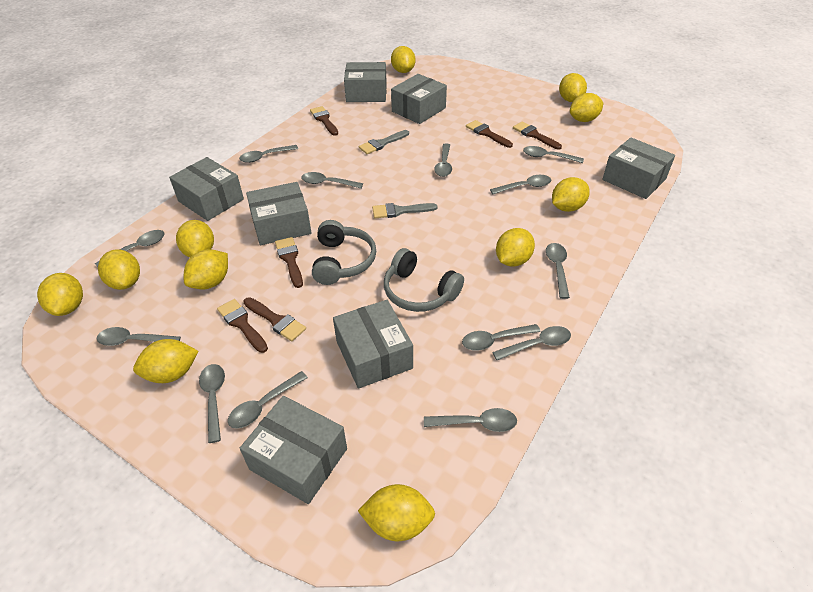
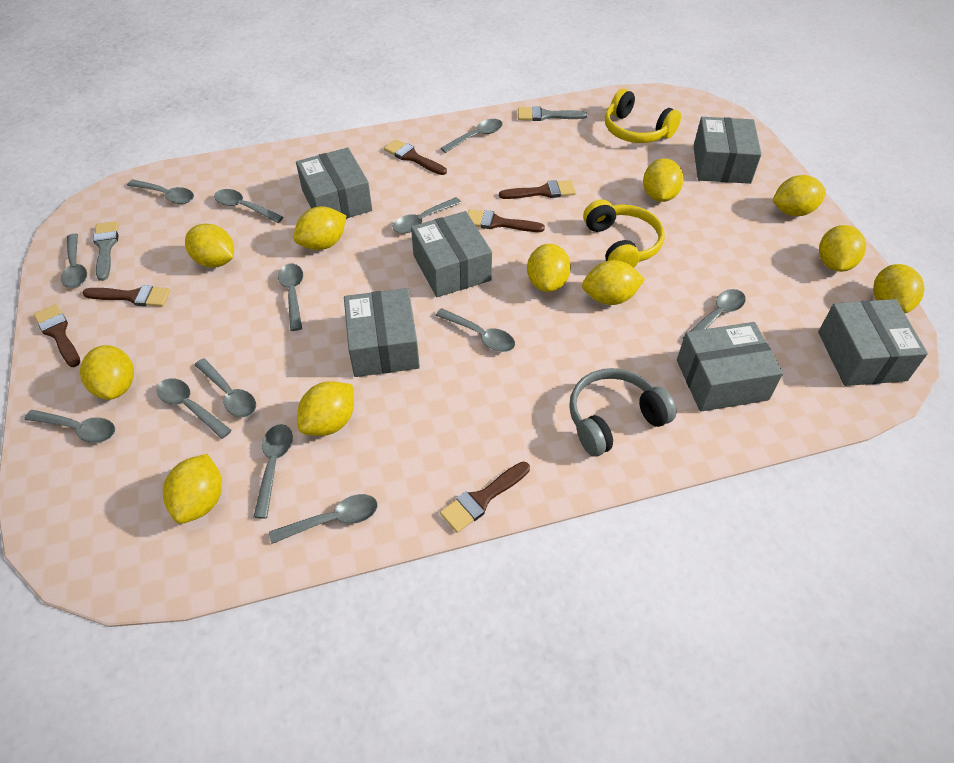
grey box: 7 -> 6
grey headphones: 2 -> 1
yellow headphones: 0 -> 2

